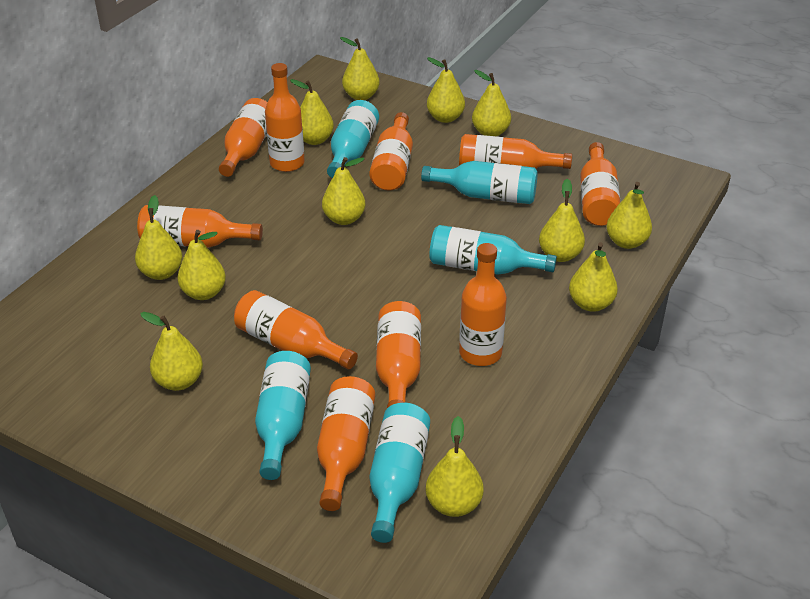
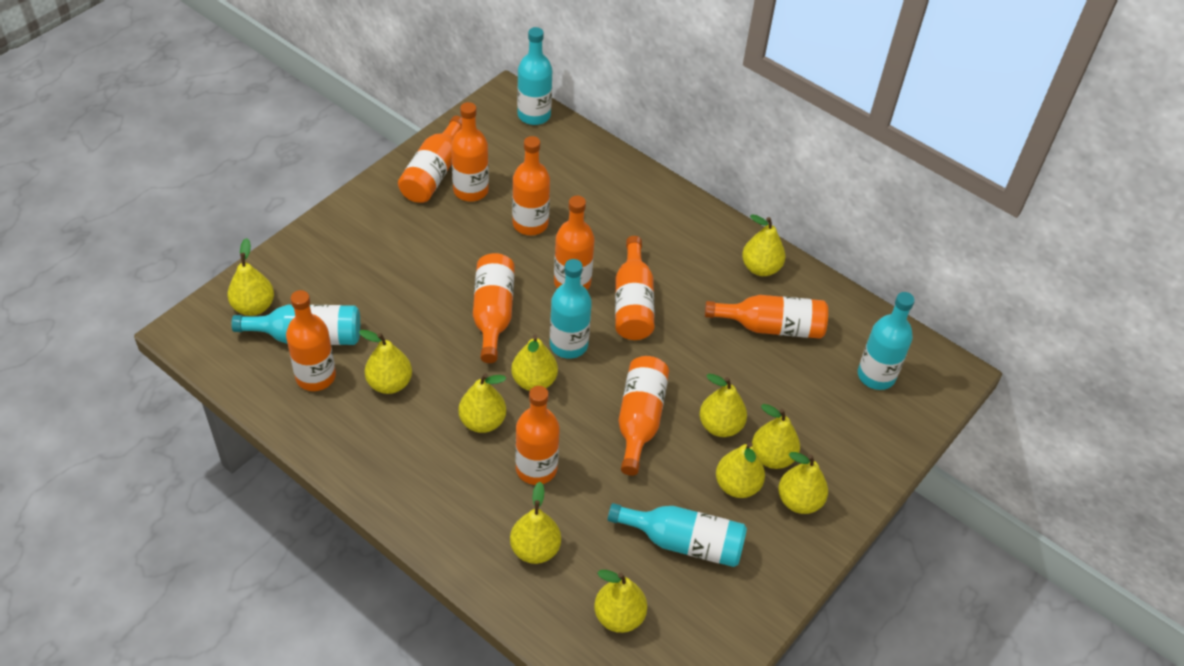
yellow pear: 12 -> 11

